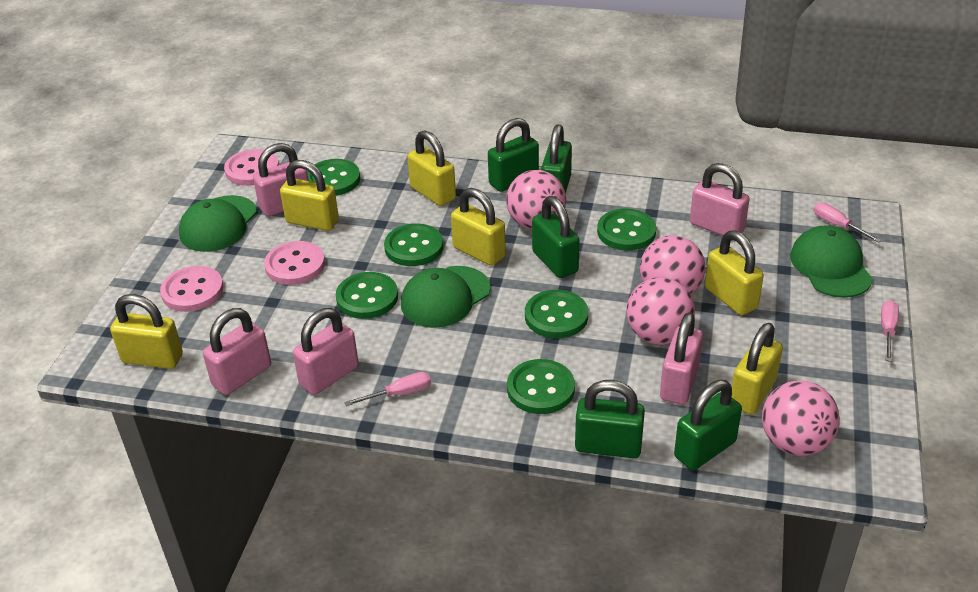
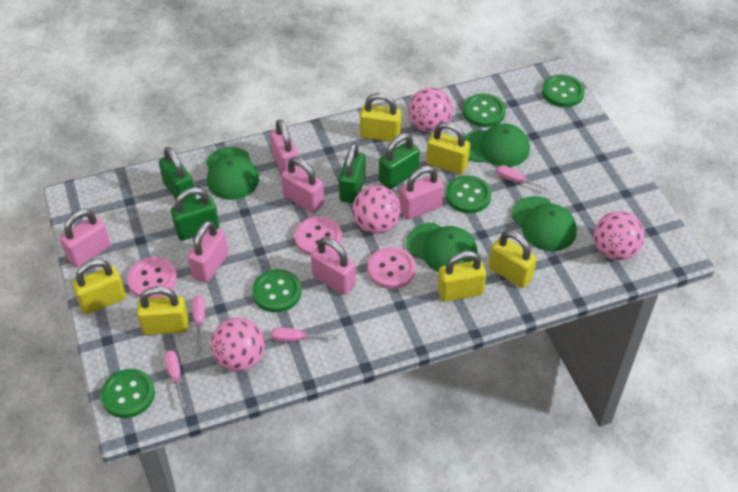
green button: 6 -> 5
green cap: 3 -> 4
green padlock: 5 -> 4
pink padlock: 5 -> 6
pink screwdriver: 3 -> 4

